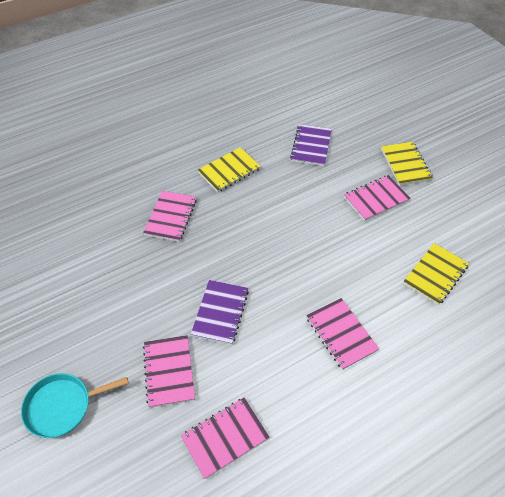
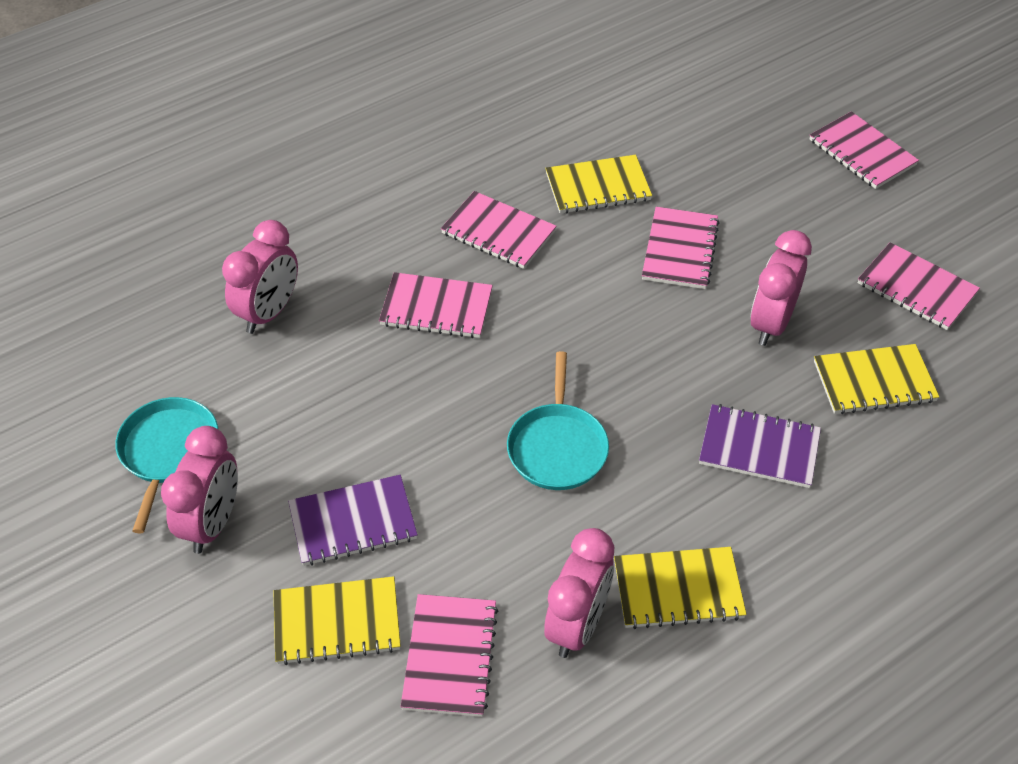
pink clock: 0 -> 4
pink notebook: 5 -> 6
turquoise pan: 1 -> 2
yellow notebook: 3 -> 4

